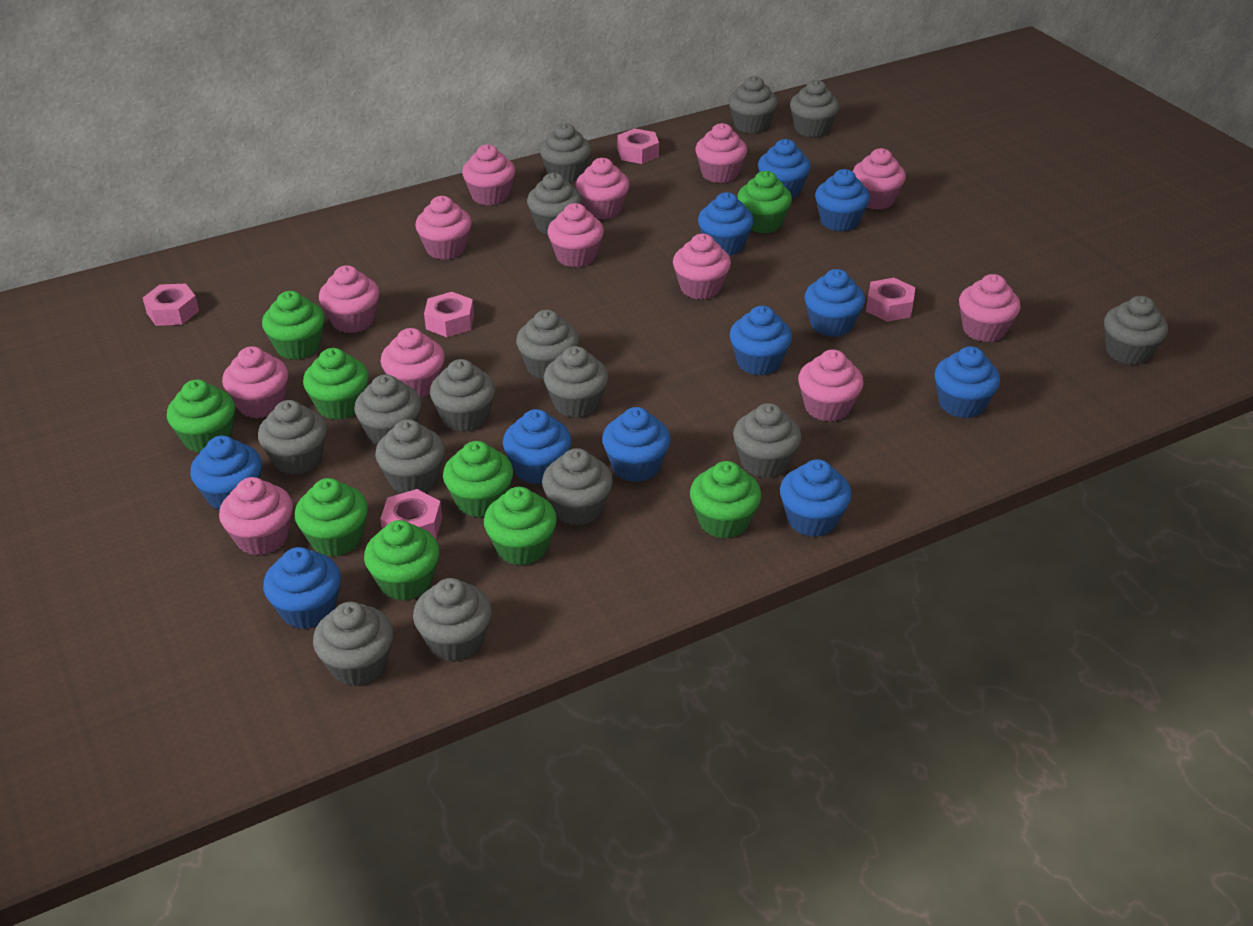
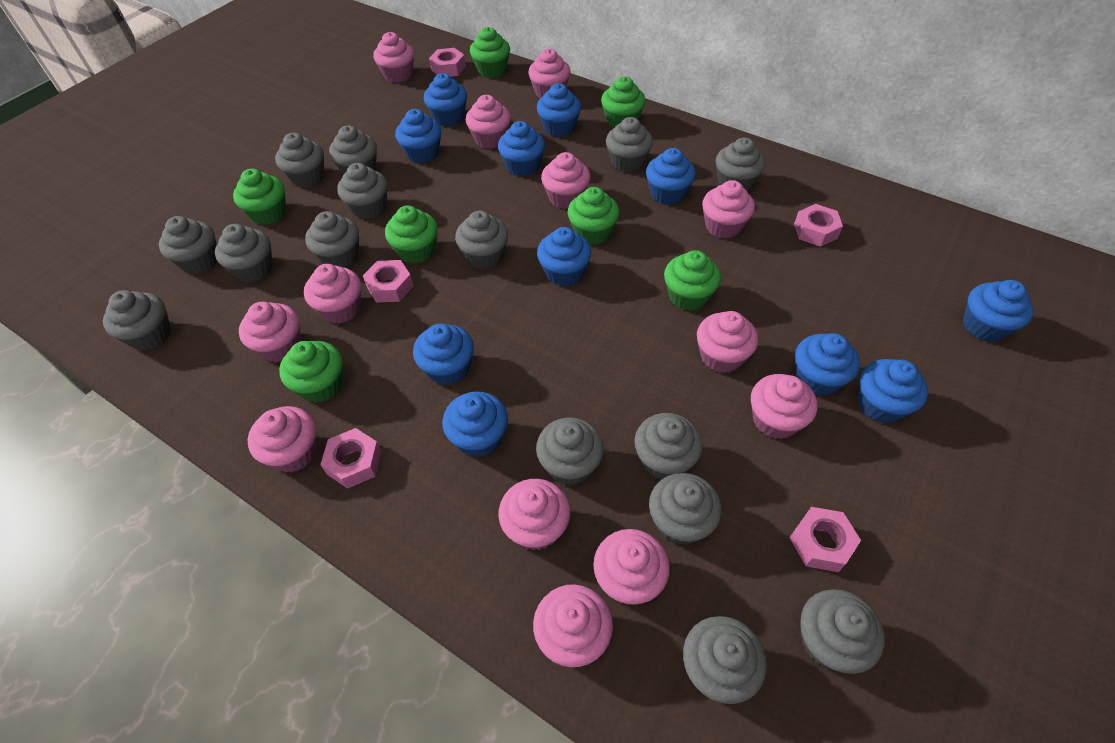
green cupcake: 9 -> 7

